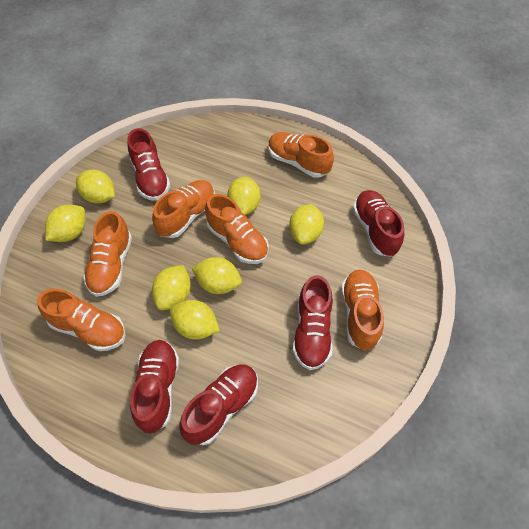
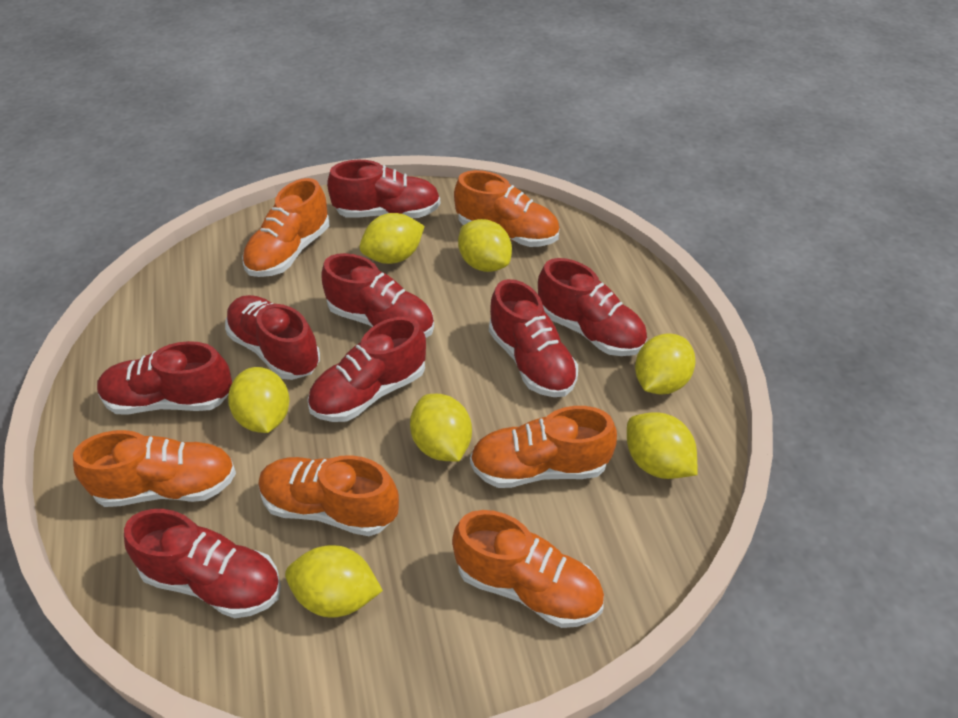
red shoe: 5 -> 8

